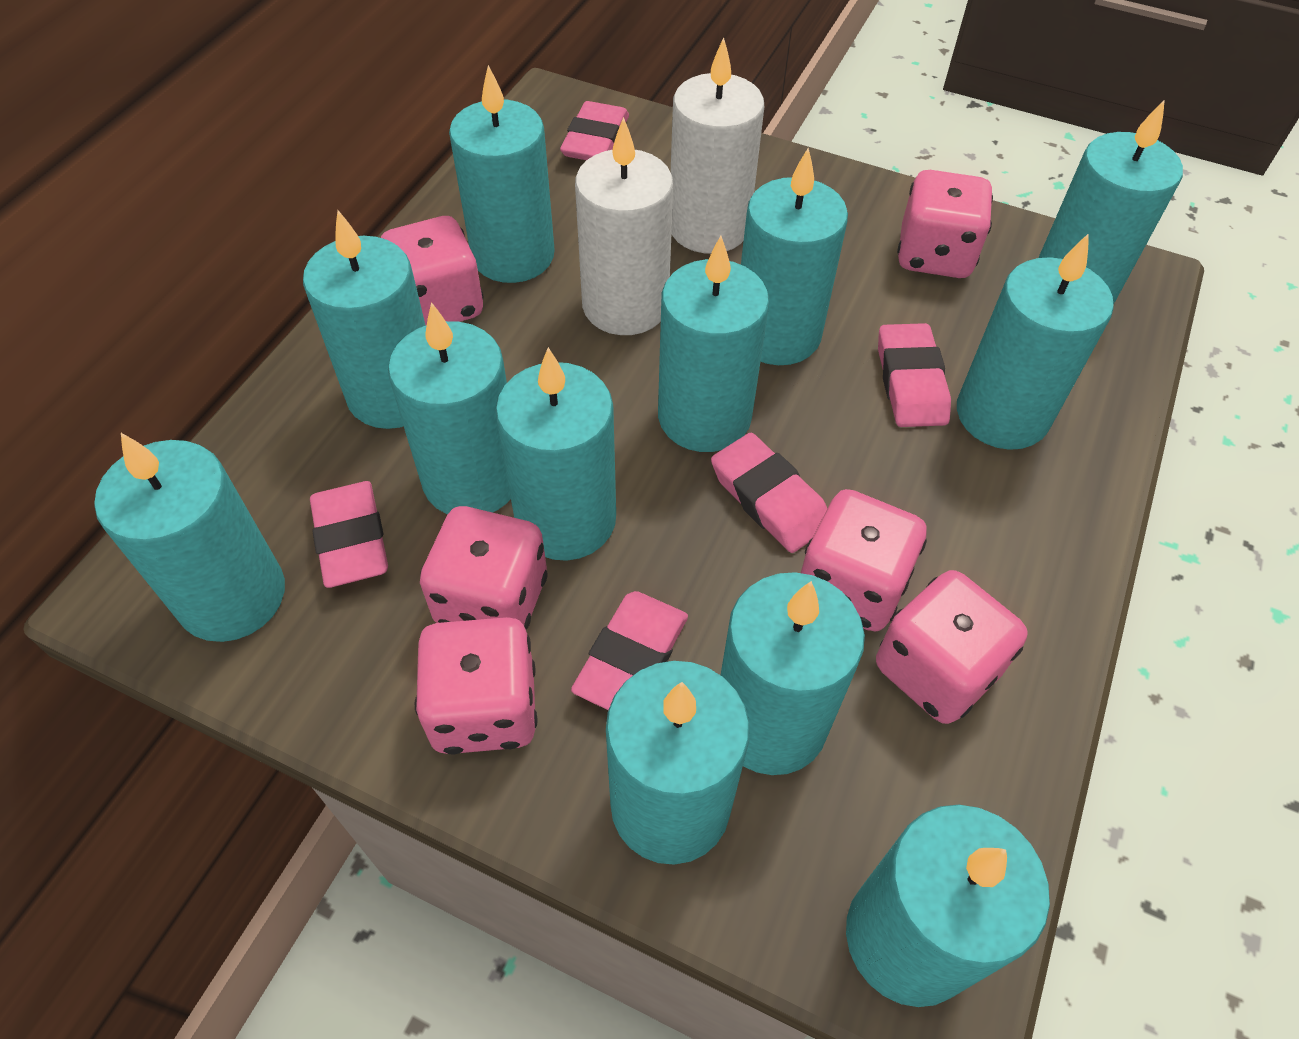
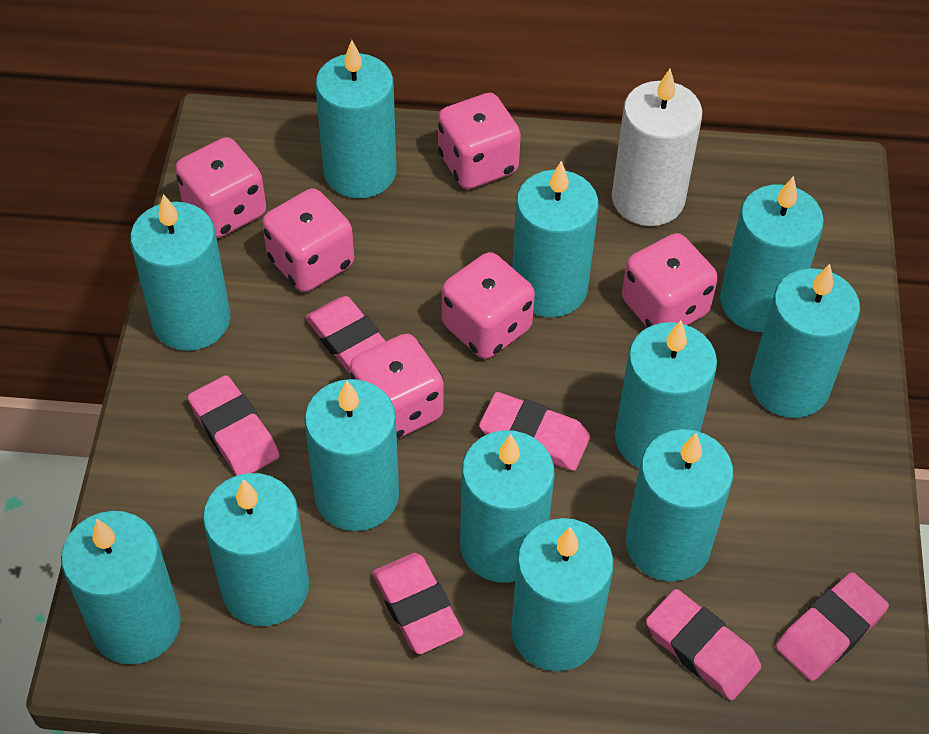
pink eraser: 5 -> 6
white candle: 2 -> 1

